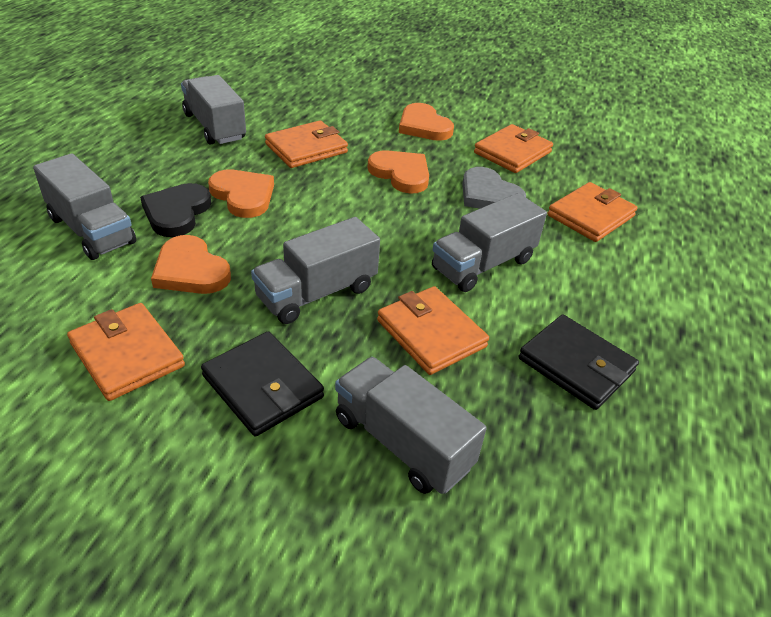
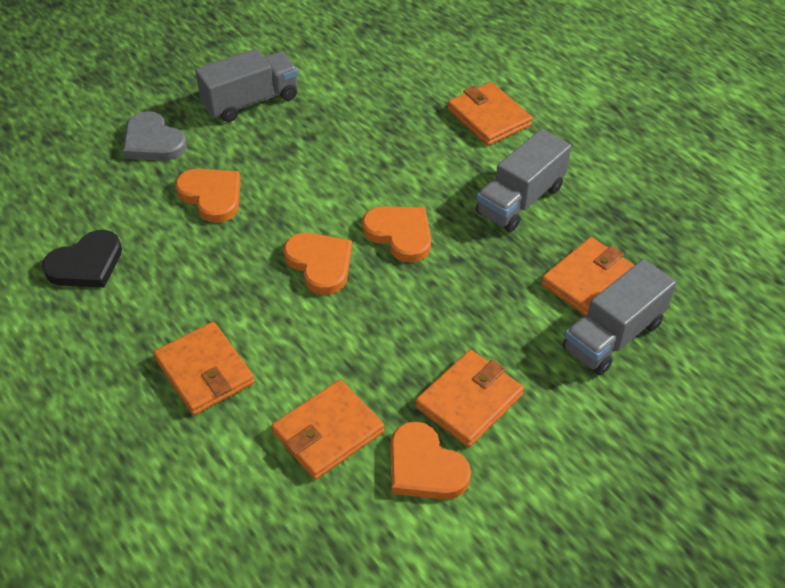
black wallet: 2 -> 0
grey truck: 5 -> 3

